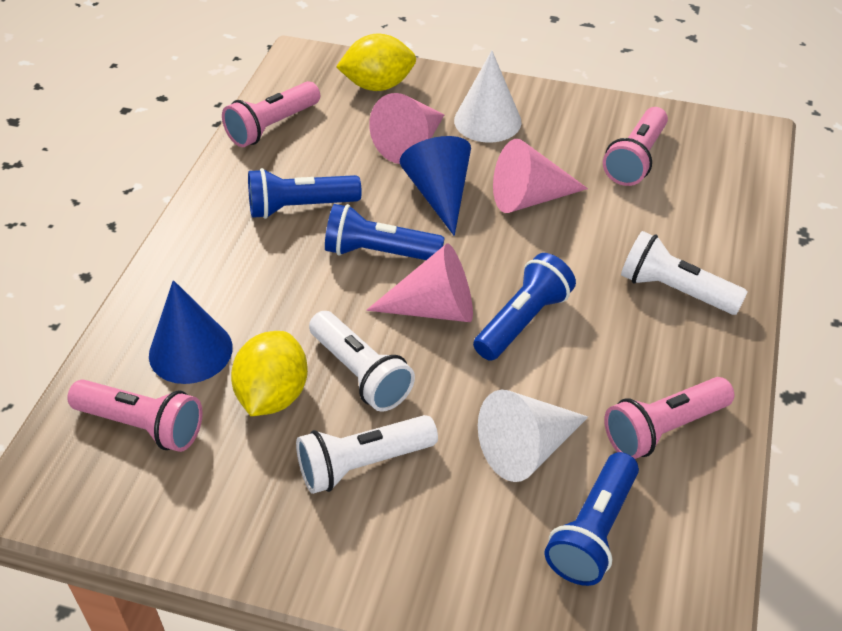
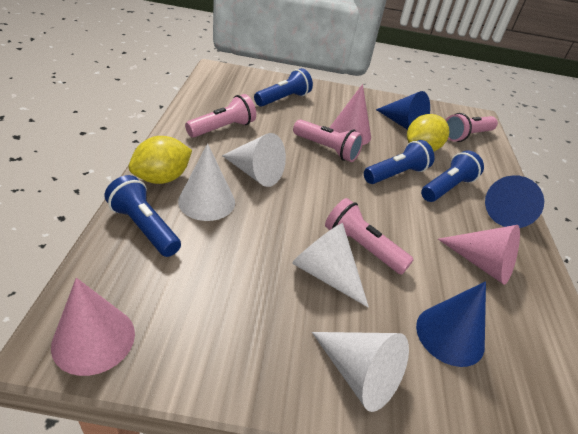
blue cone: 2 -> 3
white cone: 2 -> 4
white flashlight: 3 -> 0

